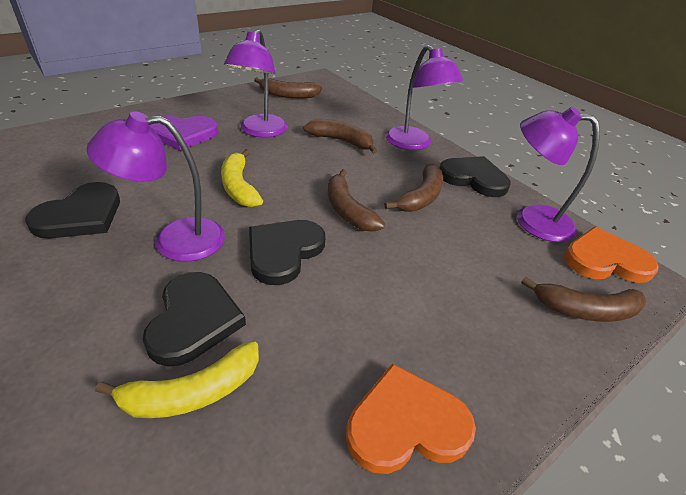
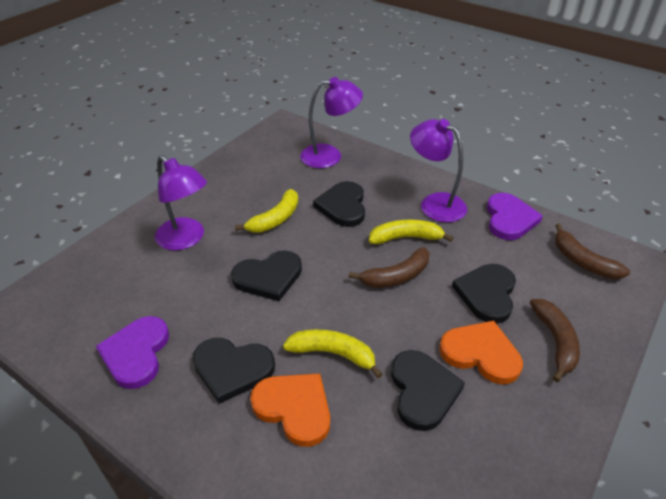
black heart: 4 -> 5
brown banana: 5 -> 3
purple heart: 1 -> 2
purple lamp: 4 -> 3
yellow banana: 2 -> 3

